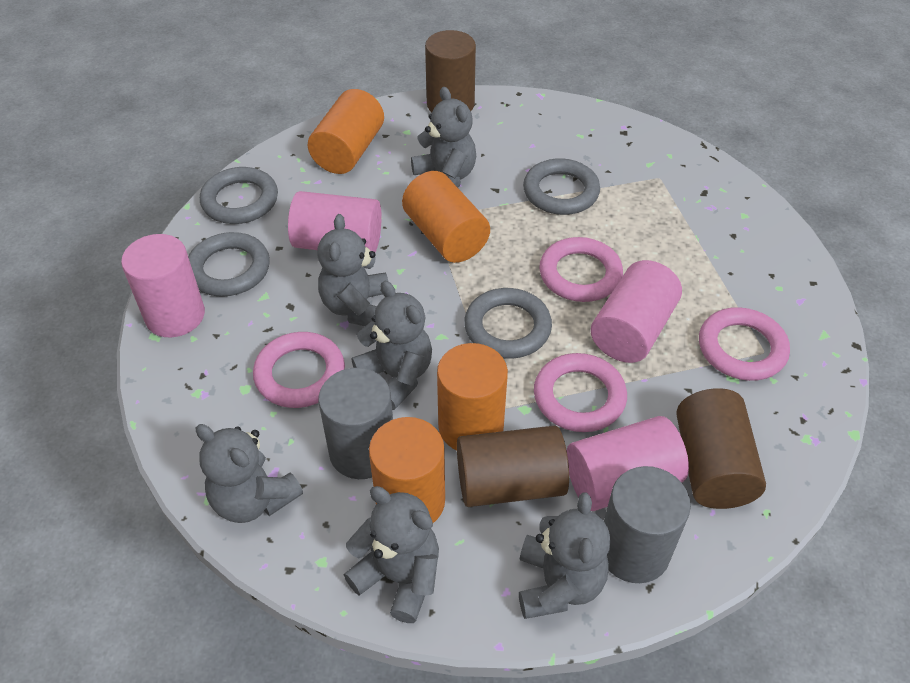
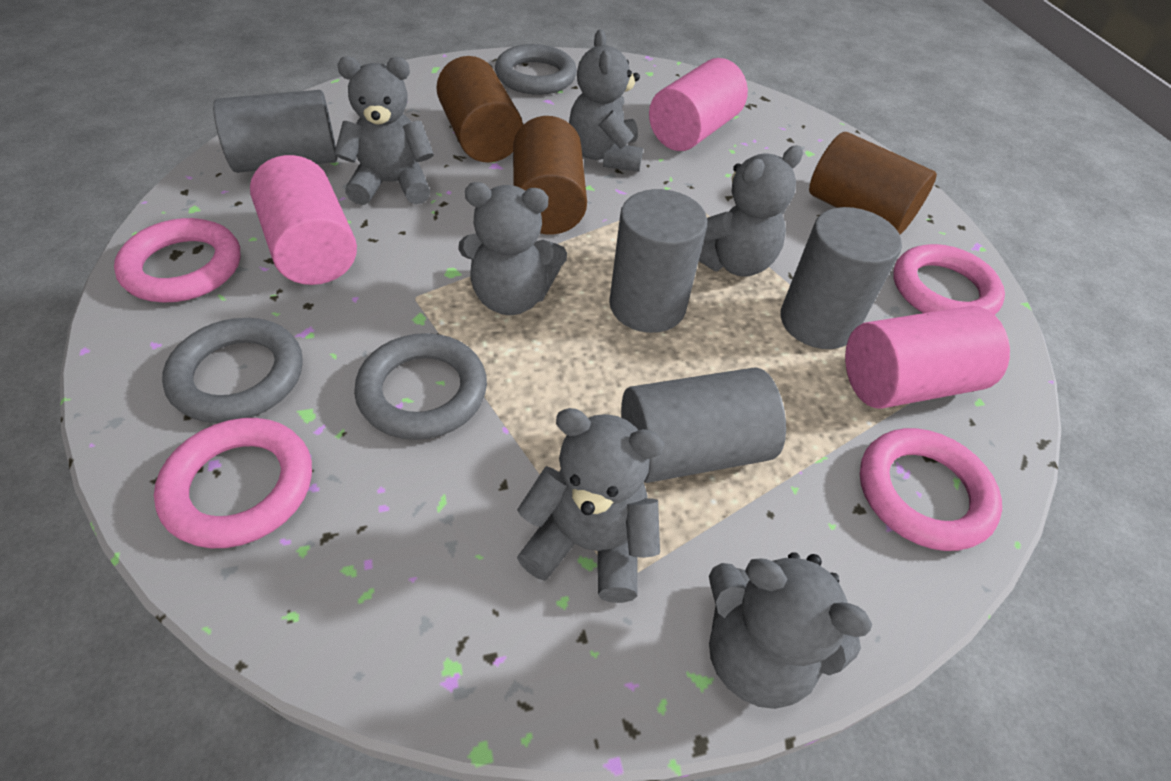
grey cylinder: 2 -> 4
grey ring: 4 -> 3
orange cylinder: 4 -> 0
pink cylinder: 4 -> 3

